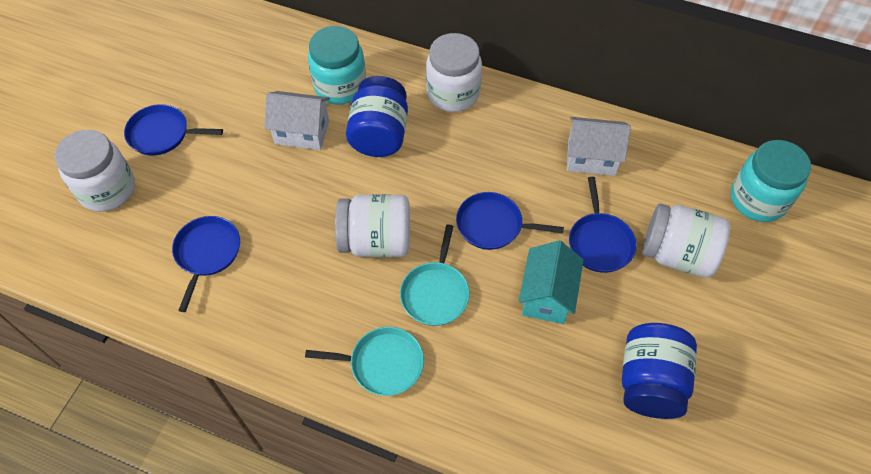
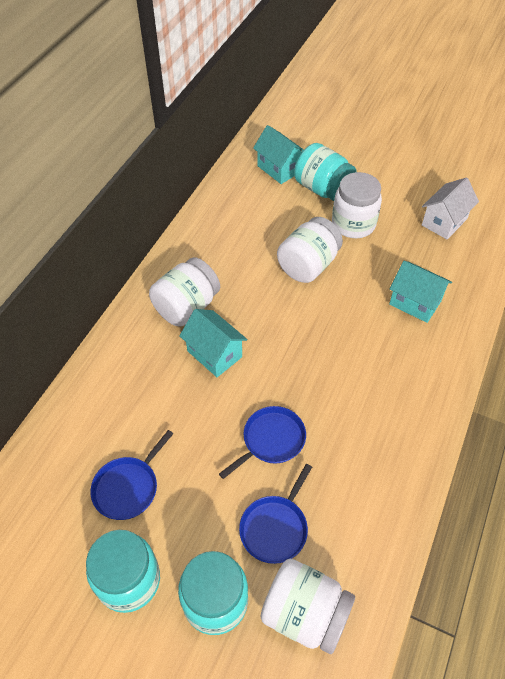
blue jar: 2 -> 0
blue pan: 4 -> 3
turquoise house: 1 -> 3
turquoise jar: 2 -> 3
turquoise pan: 2 -> 0
white house: 2 -> 1

